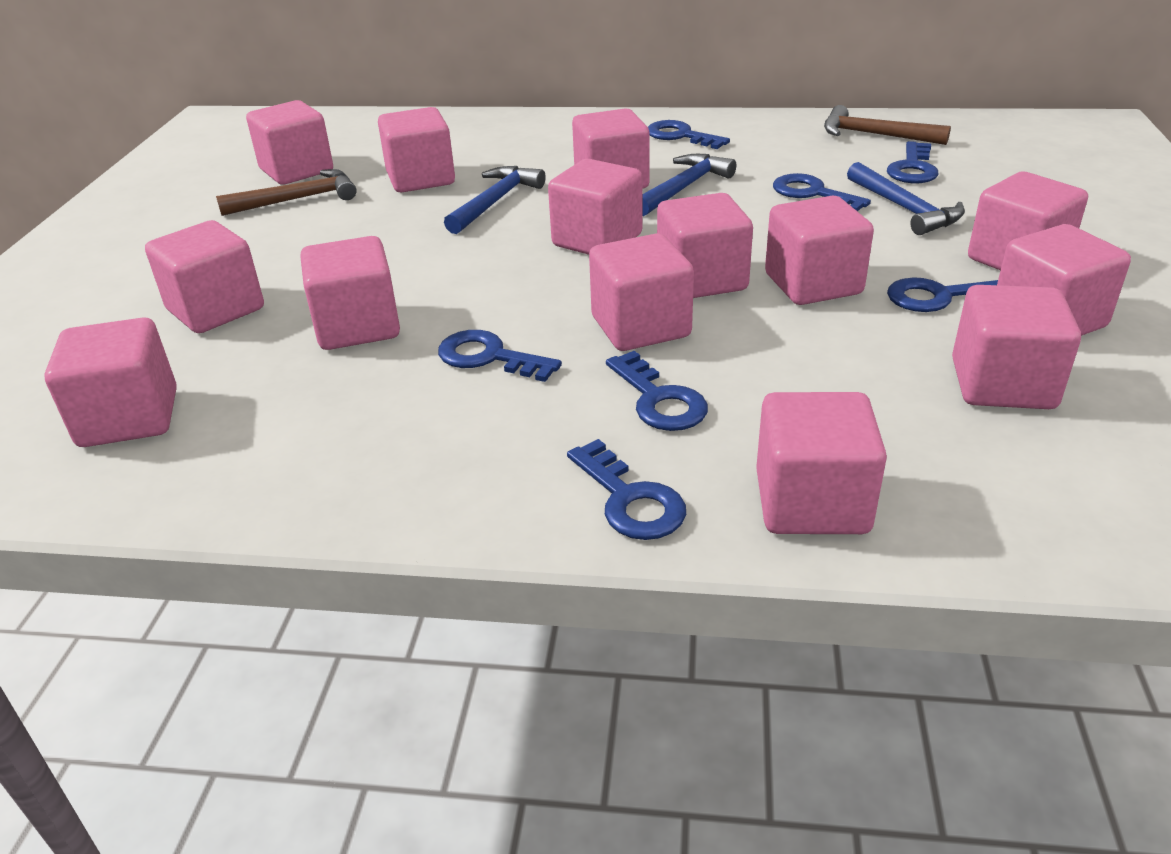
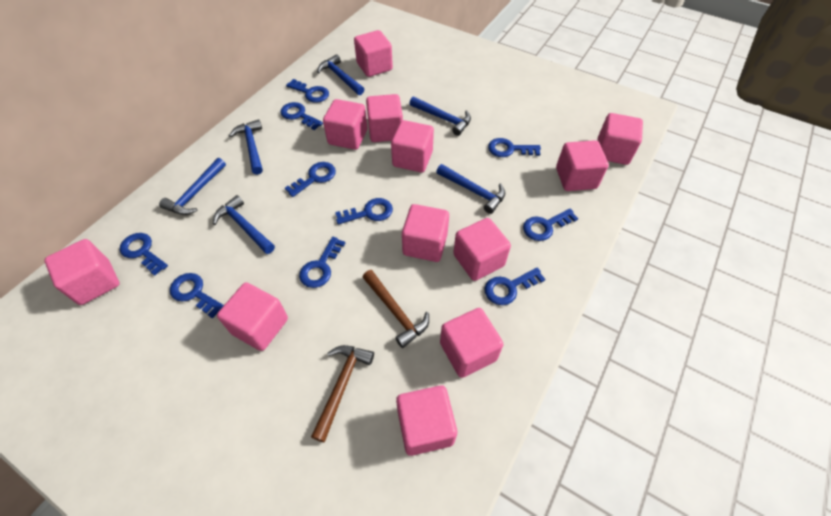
blue hammer: 3 -> 6
blue key: 7 -> 10
pink cube: 14 -> 12

